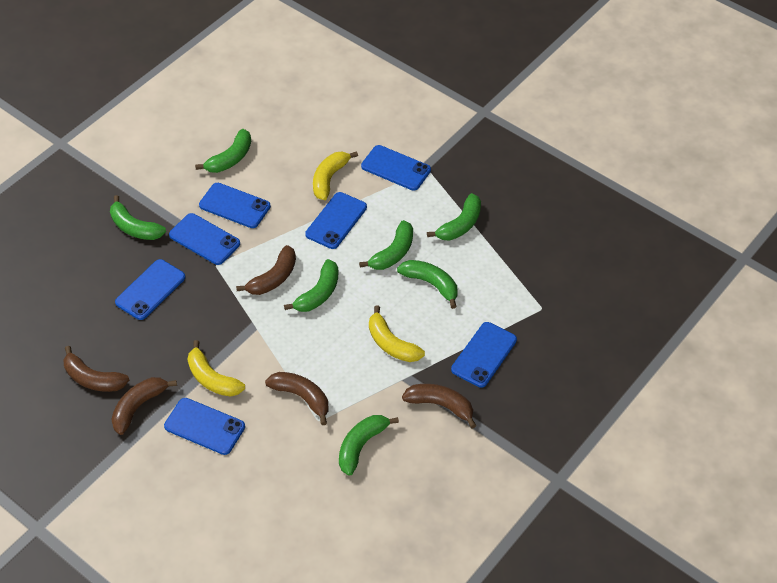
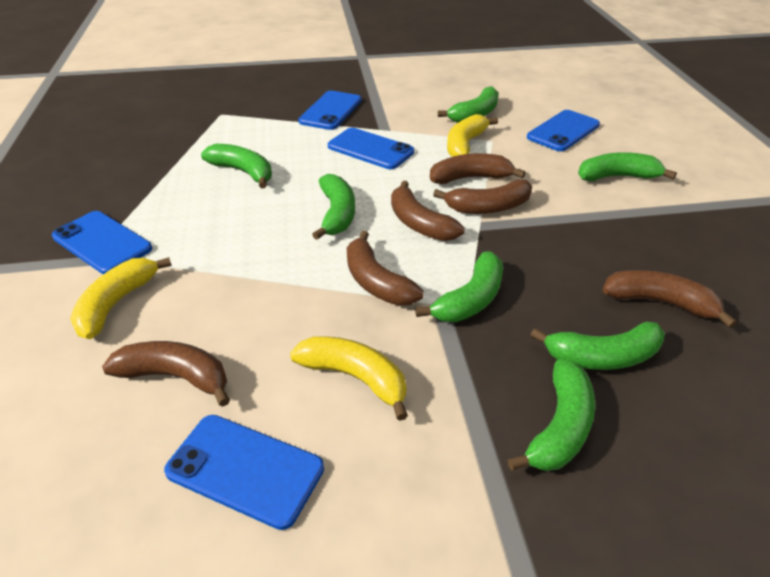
blue phone: 7 -> 5
brown banana: 5 -> 6

